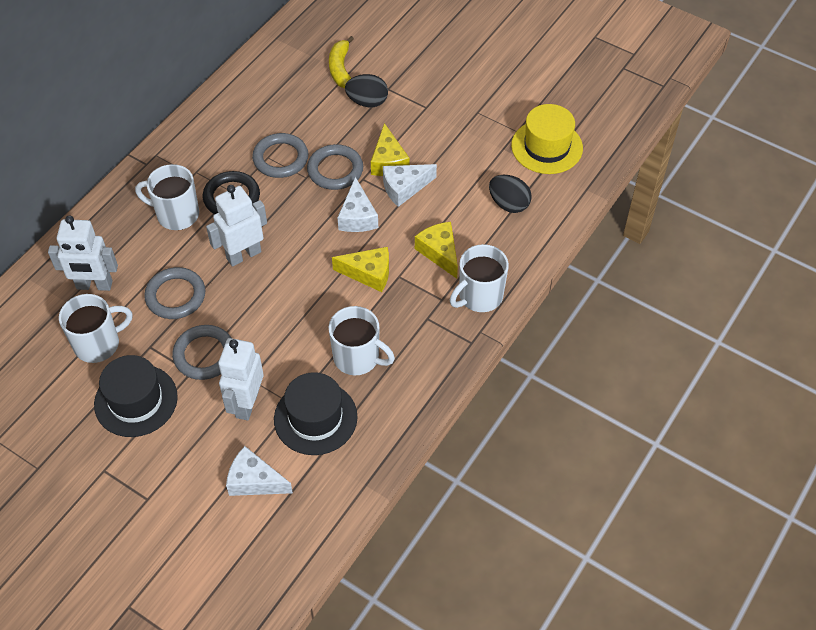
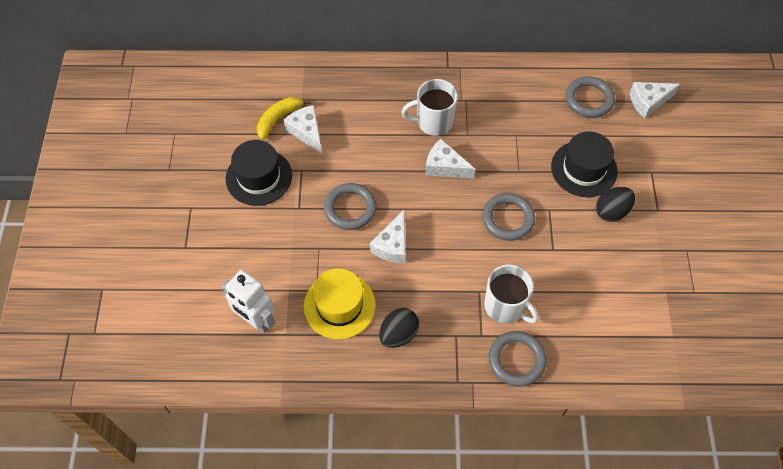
black ring: 1 -> 0
white cheese: 3 -> 4
white mug: 4 -> 2
white robot: 3 -> 1
yellow cheese: 3 -> 0

